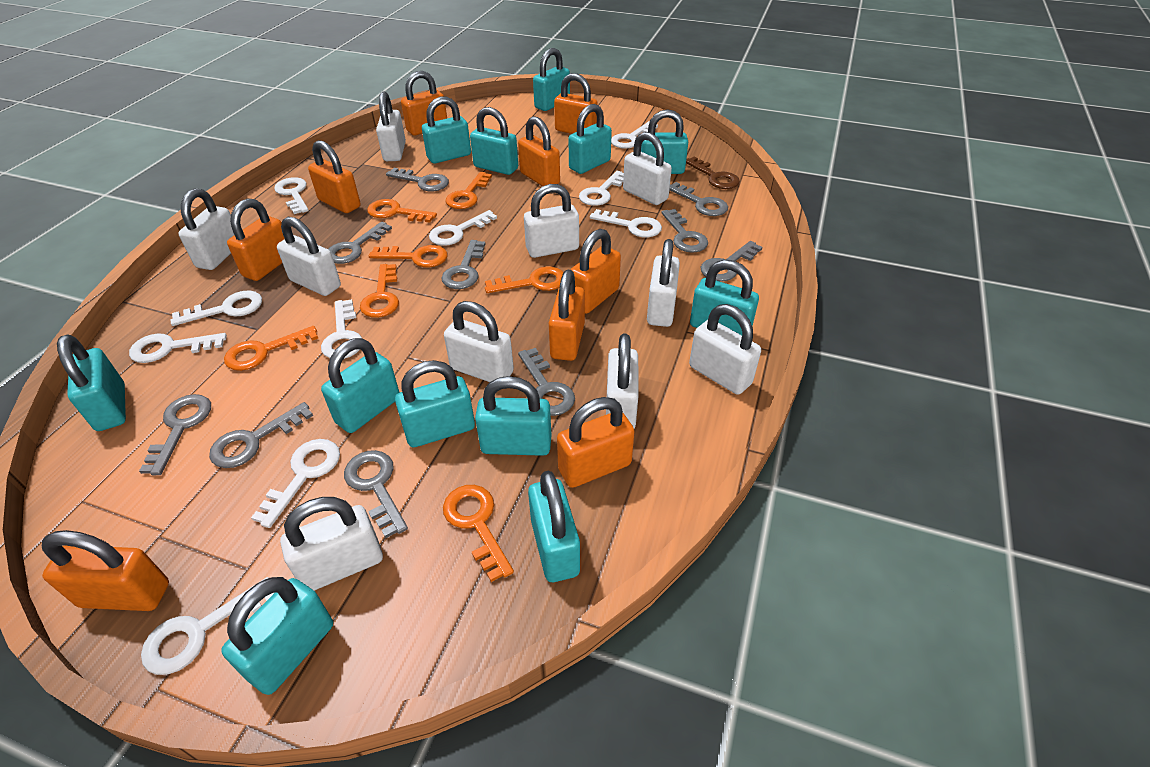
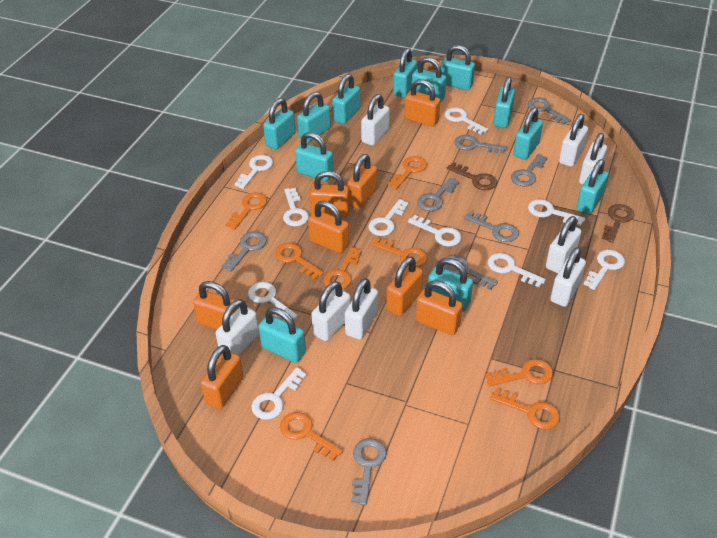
brown key: 1 -> 2
grey key: 10 -> 8
orange key: 7 -> 8
orange padlock: 9 -> 8
white padlock: 10 -> 8

